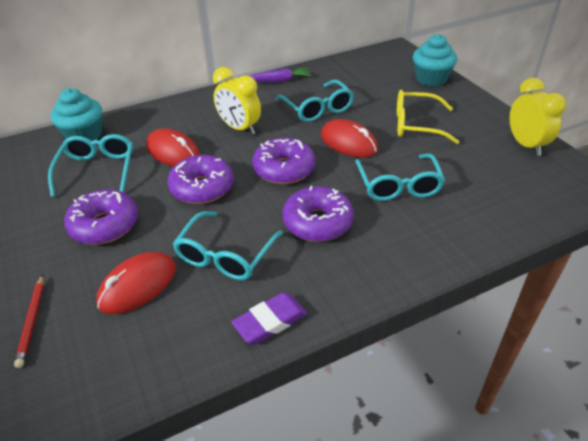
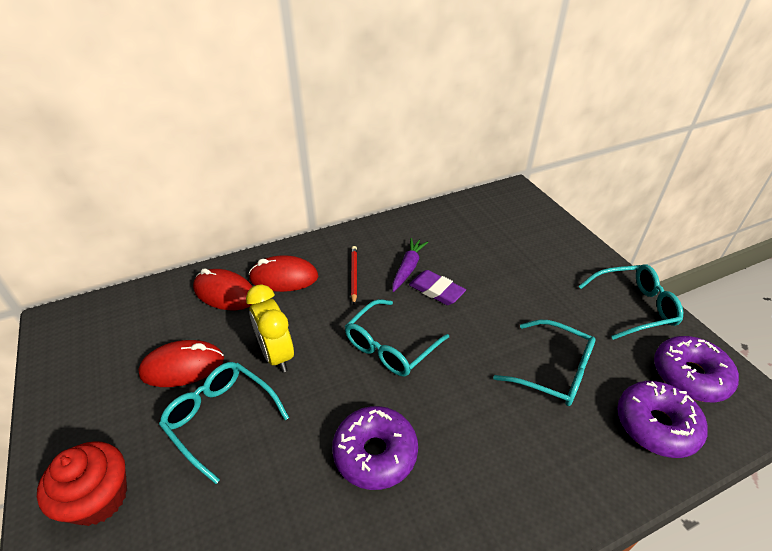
purple donut: 4 -> 3
red cupcake: 0 -> 1
turquoise cupcake: 2 -> 0
yellow clock: 2 -> 1
yellow glasses: 1 -> 0

